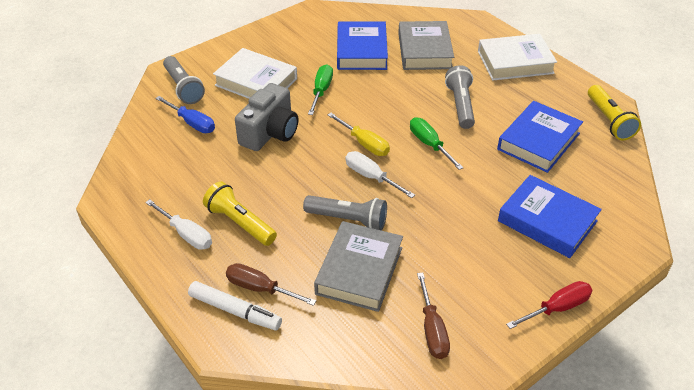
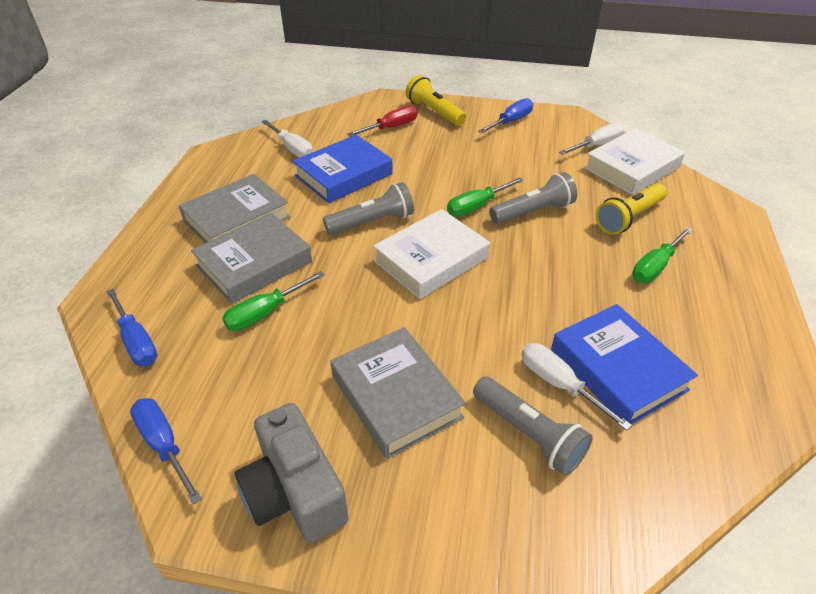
blue book: 3 -> 2
blue screwdriver: 1 -> 3
brown screwdriver: 2 -> 0
green screwdriver: 2 -> 3
grey book: 2 -> 3
white marker: 1 -> 0
white screwdriver: 2 -> 3
yellow screwdriver: 1 -> 0

